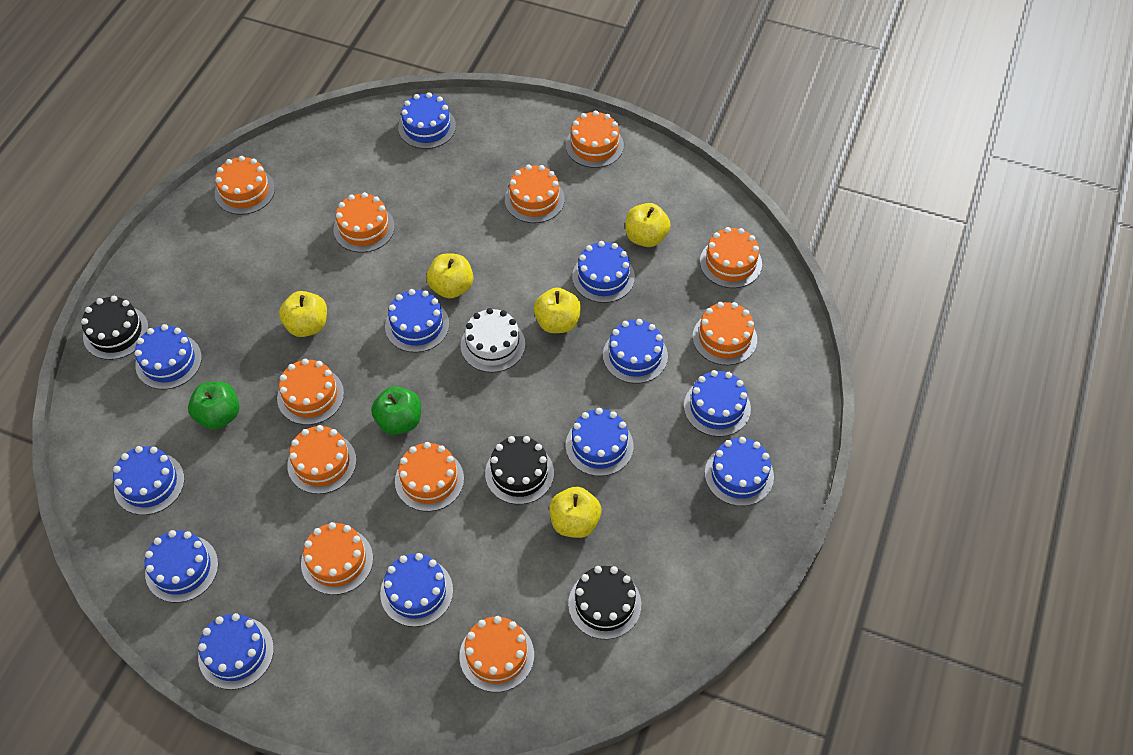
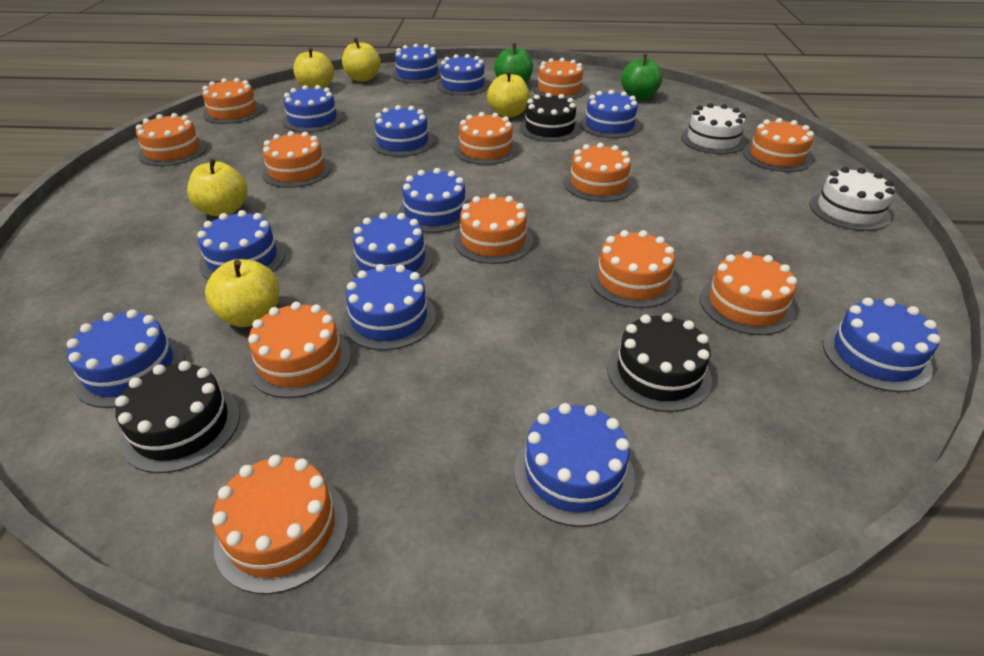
orange cake: 11 -> 12
white cake: 1 -> 2

